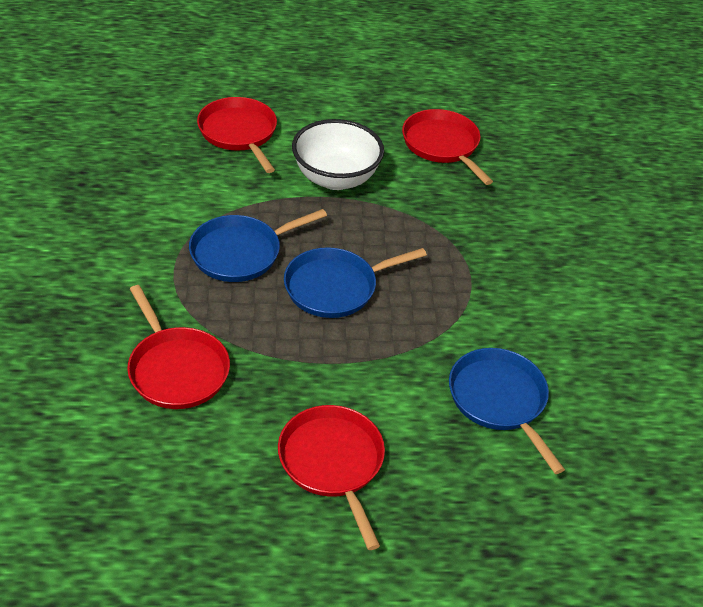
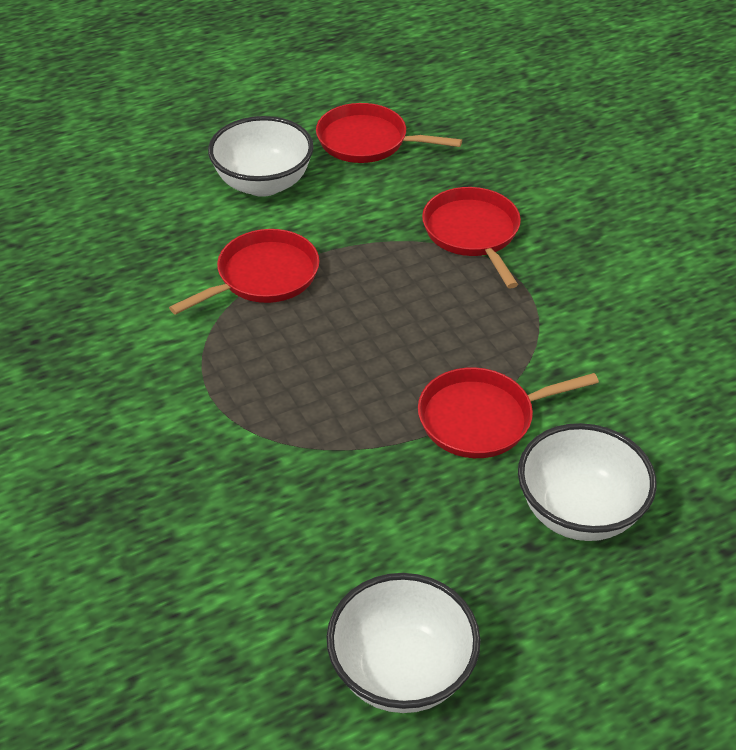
blue pan: 3 -> 0
white bowl: 1 -> 3

